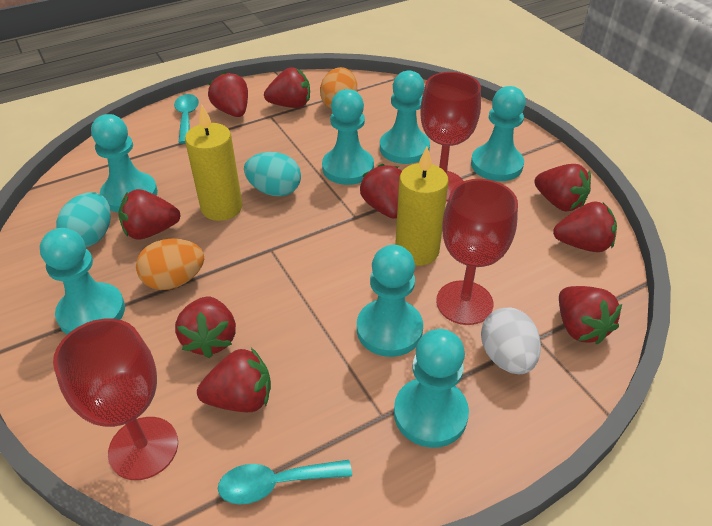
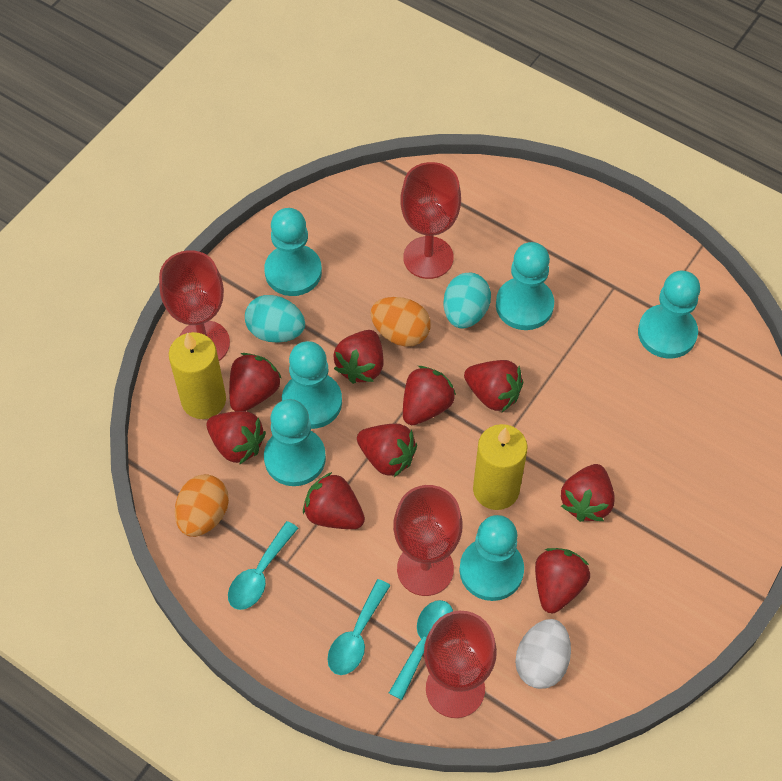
red goblet: 3 -> 4
turquoise pawn: 7 -> 6
turquoise spoon: 2 -> 3

